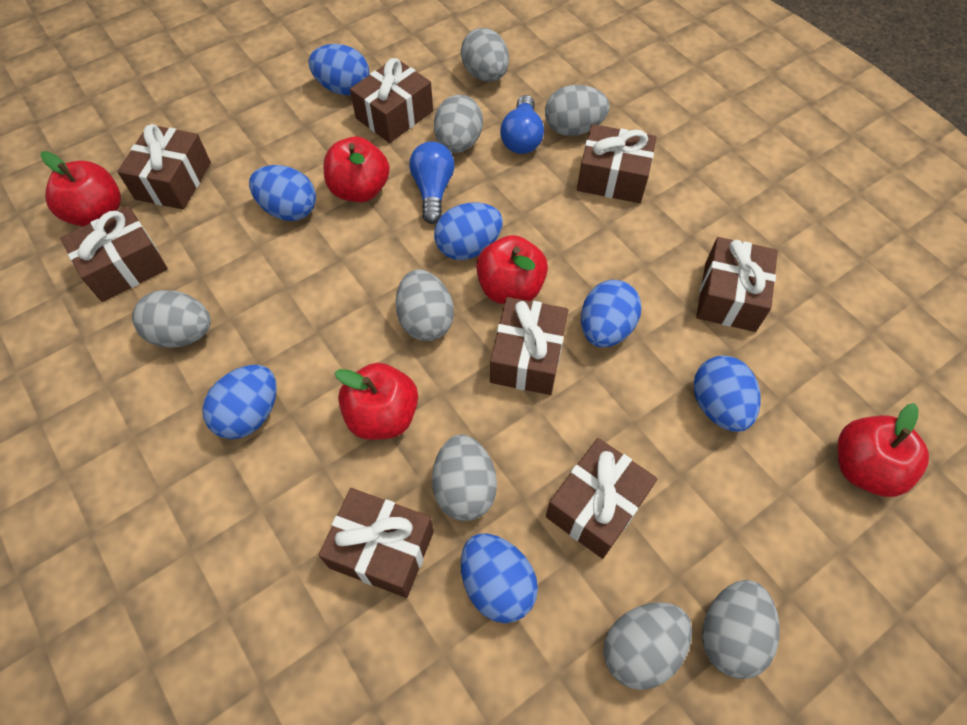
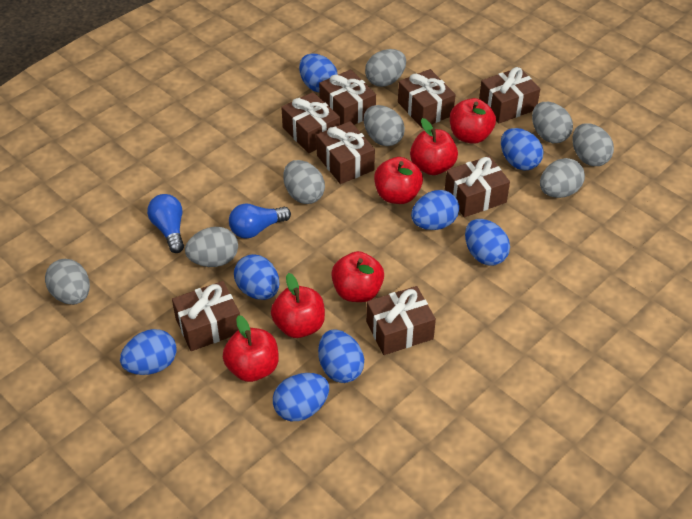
blue egg: 7 -> 8
red apple: 5 -> 6

